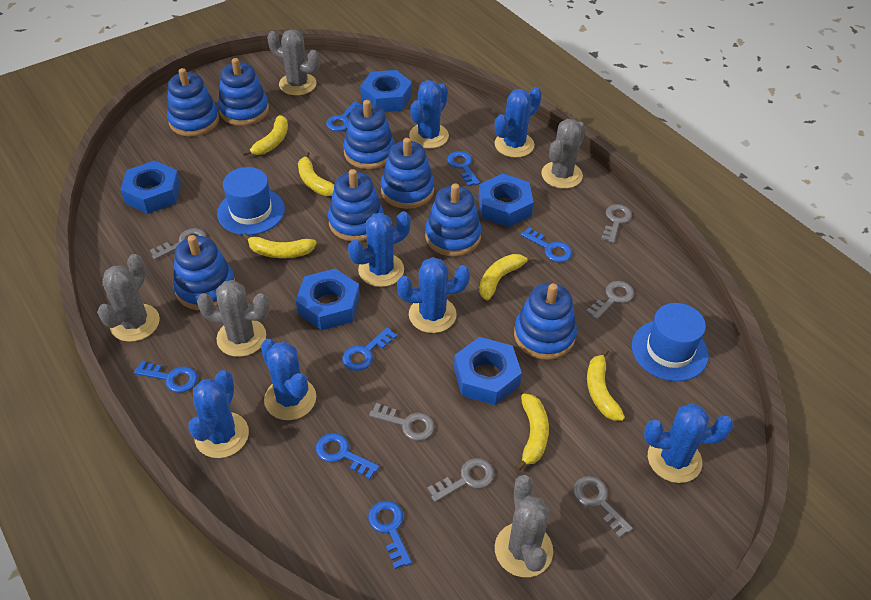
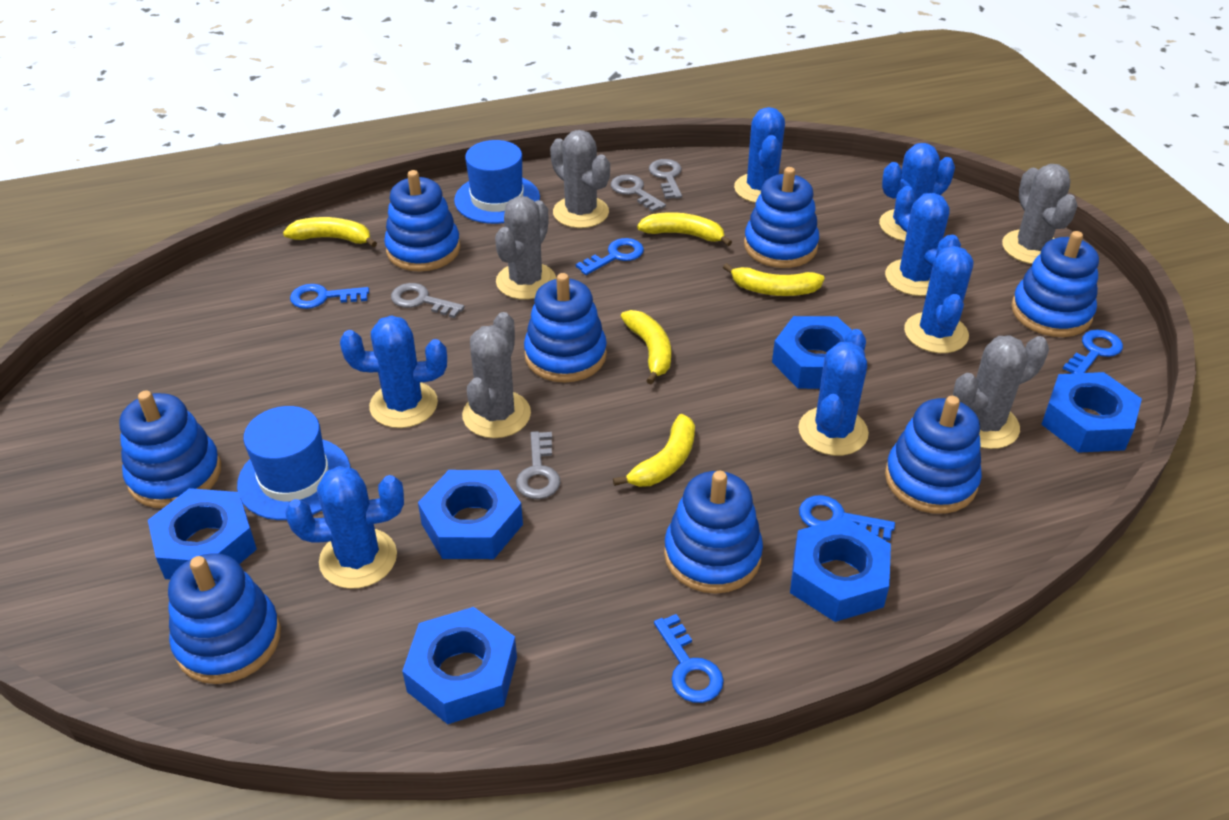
blue key: 7 -> 5
blue nut: 5 -> 6
grey key: 6 -> 4
yellow banana: 6 -> 5

